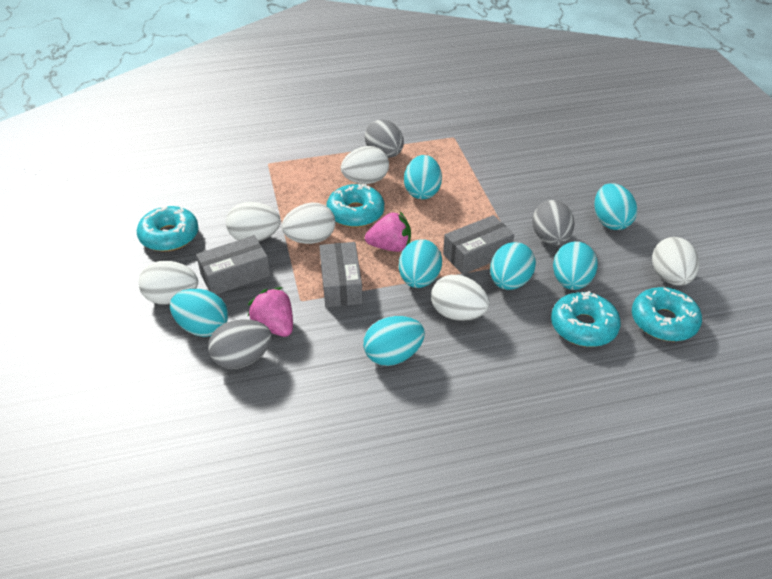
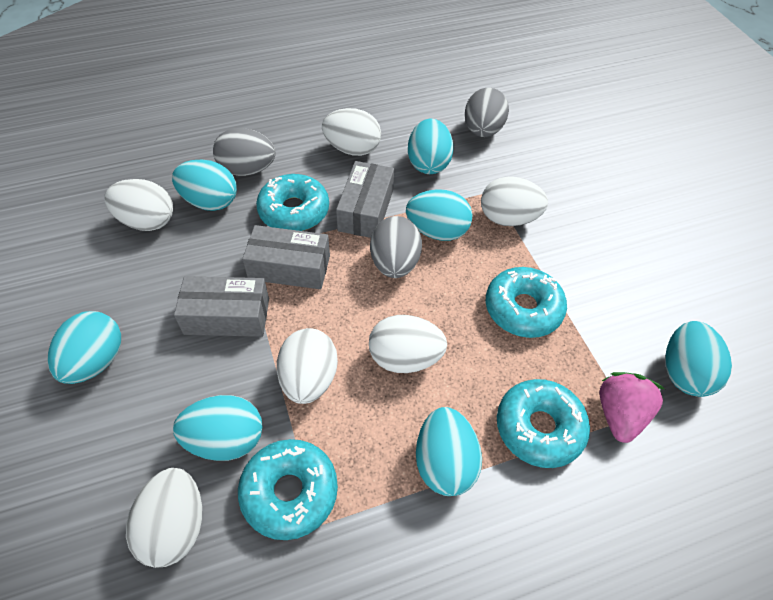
pink strawberry: 2 -> 1

